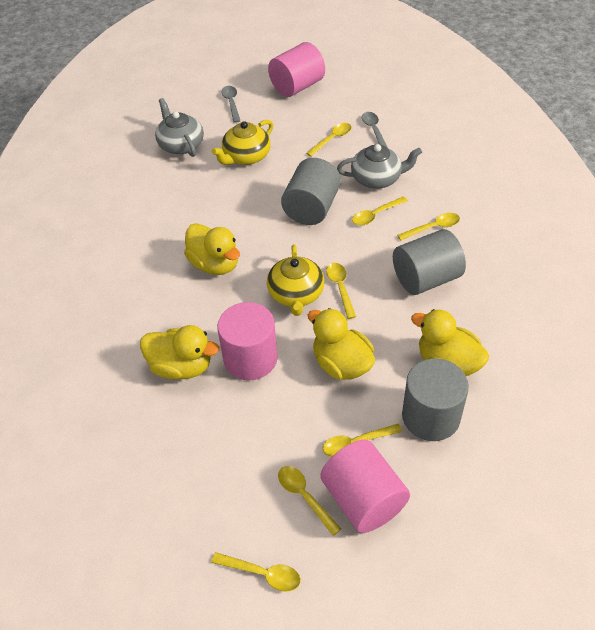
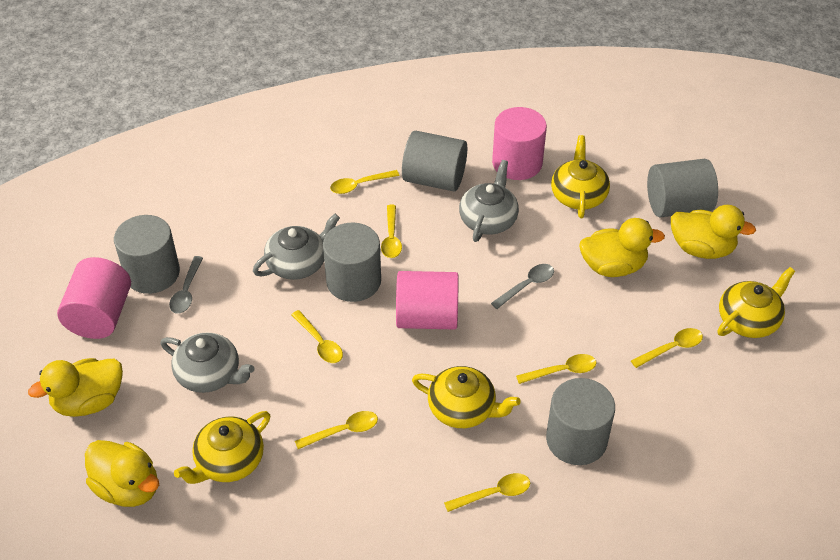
grey cylinder: 3 -> 5
grey teapot: 2 -> 3
yellow teapot: 2 -> 4

